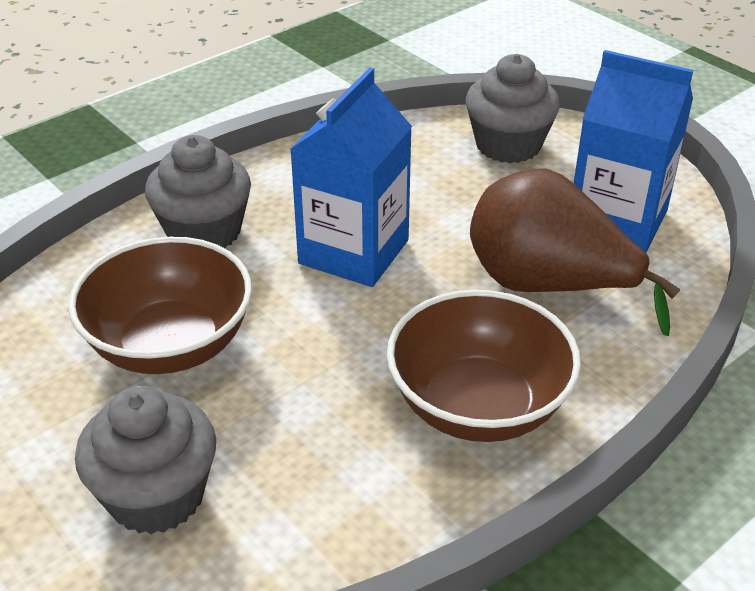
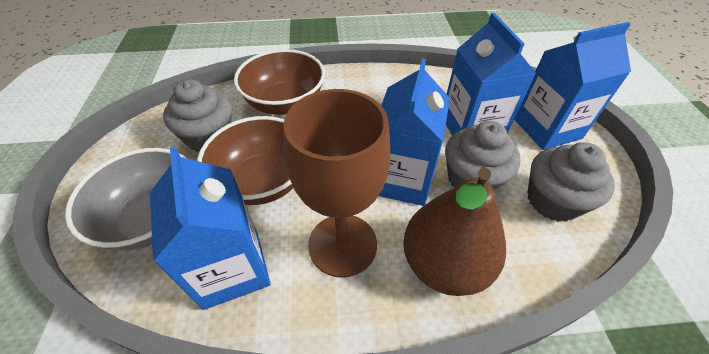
blue carton: 2 -> 4
brown goblet: 0 -> 1
grey bowl: 0 -> 1

